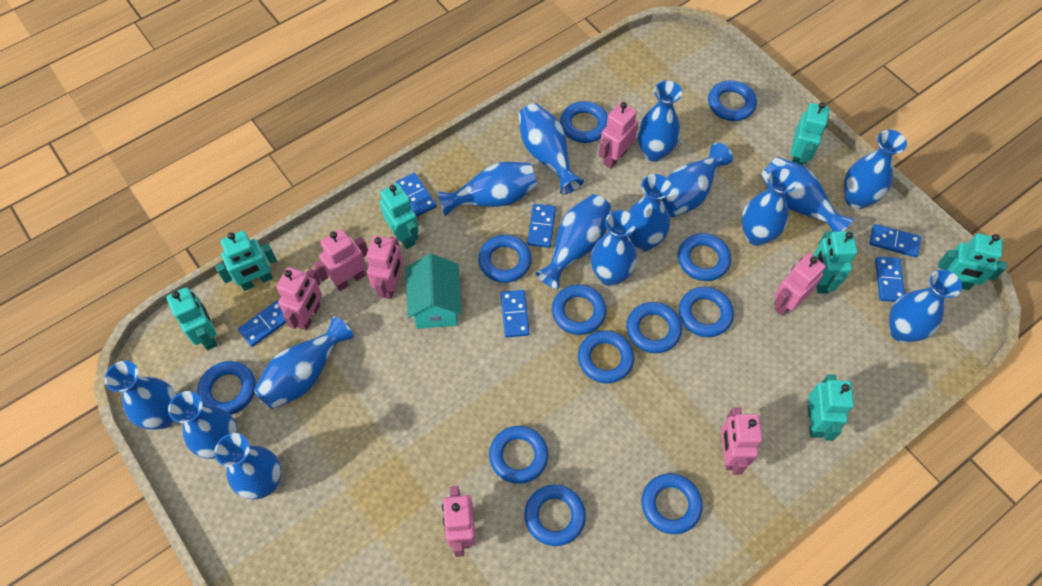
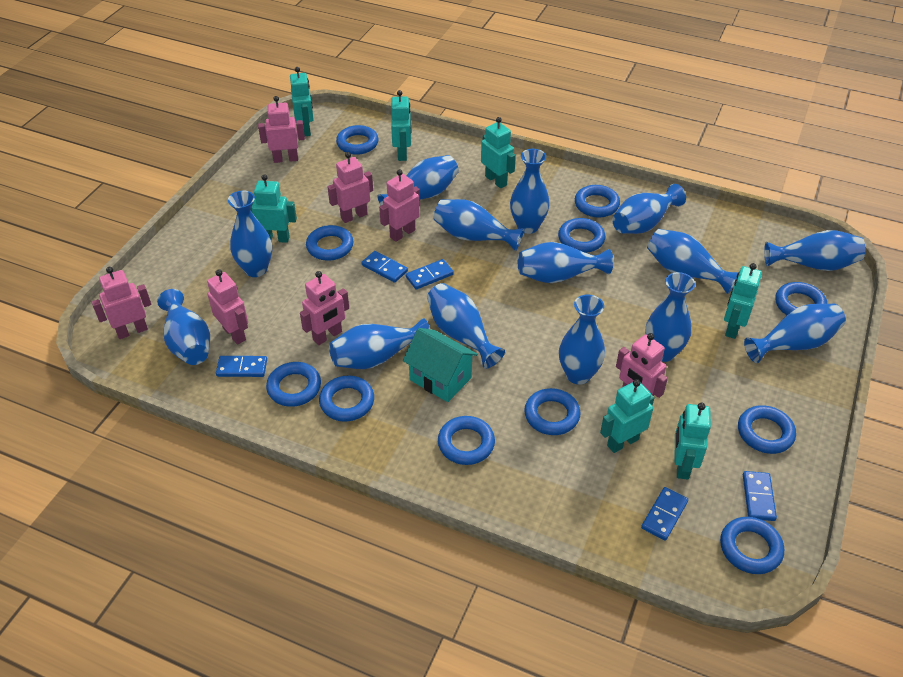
blue domino: 6 -> 5
blue ring: 12 -> 11
blue vase: 15 -> 14

